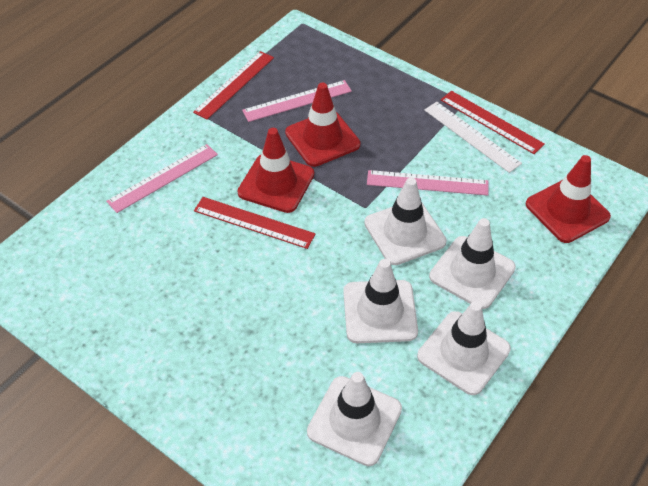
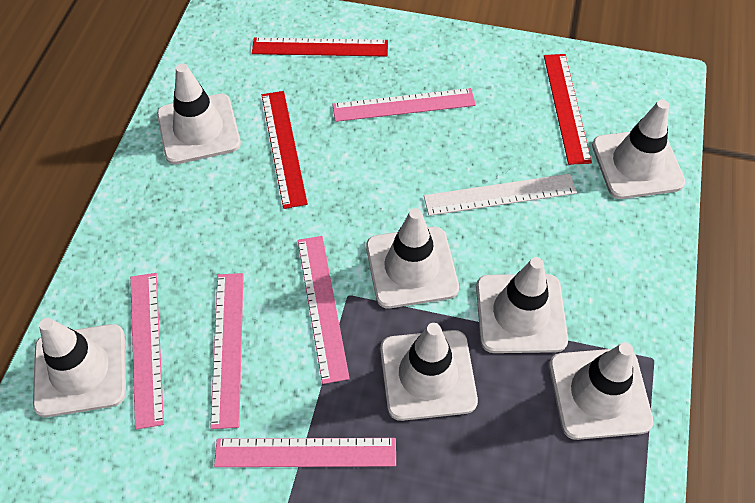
pink ruler: 3 -> 5
red traffic cone: 3 -> 0
white traffic cone: 5 -> 7

